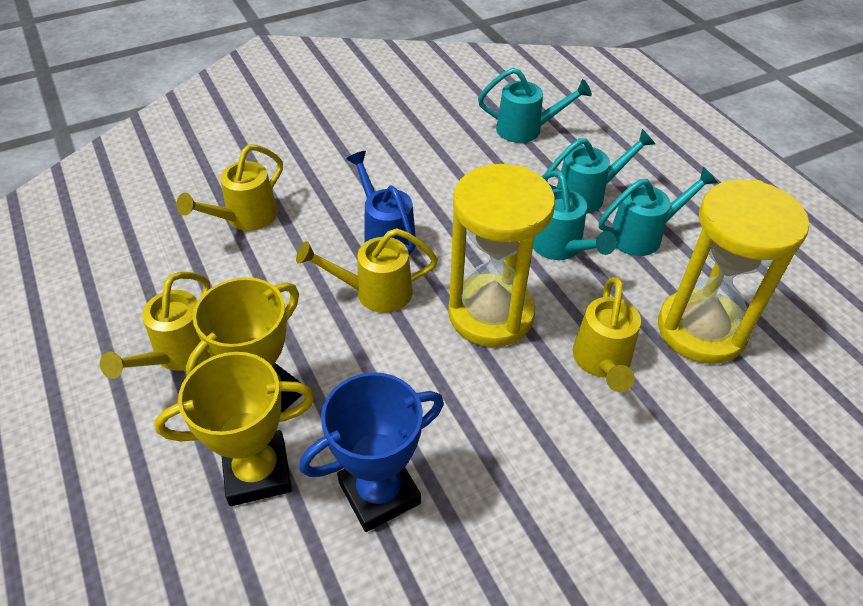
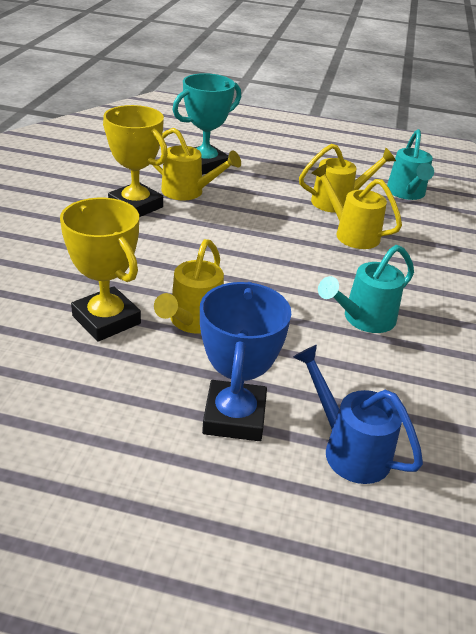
turquoise trophy: 0 -> 1
turquoise watering can: 4 -> 2
yellow hourglass: 2 -> 0

